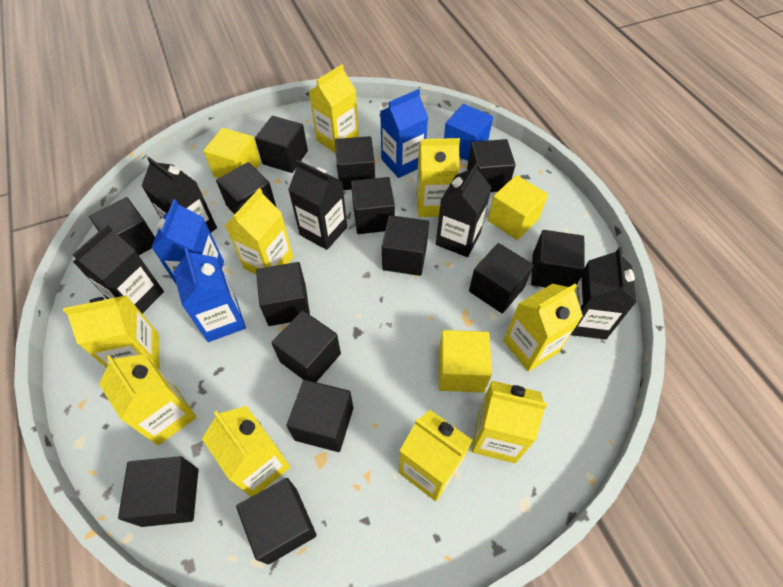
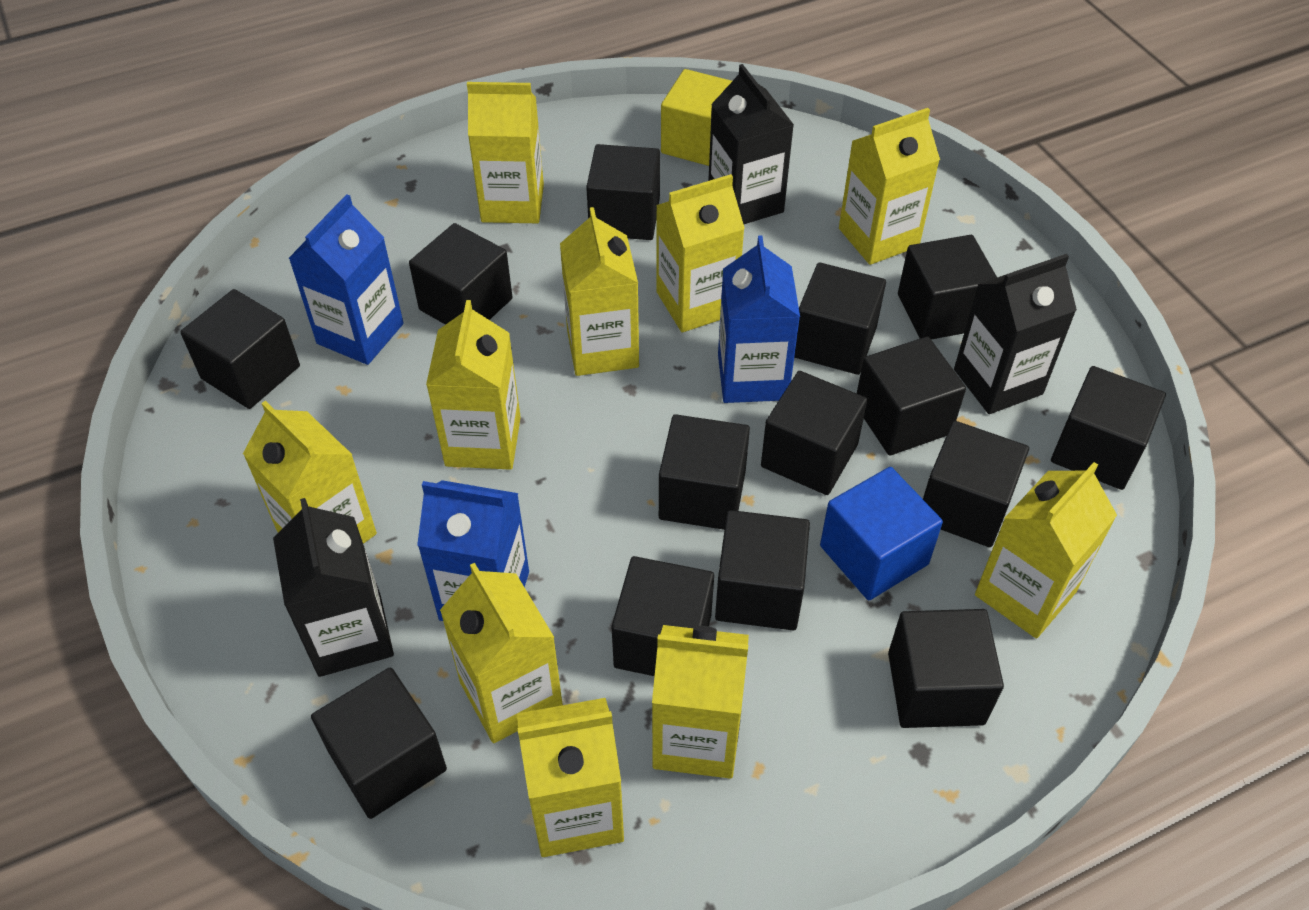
black carton: 5 -> 3
yellow carton: 9 -> 10
yellow cube: 3 -> 1

